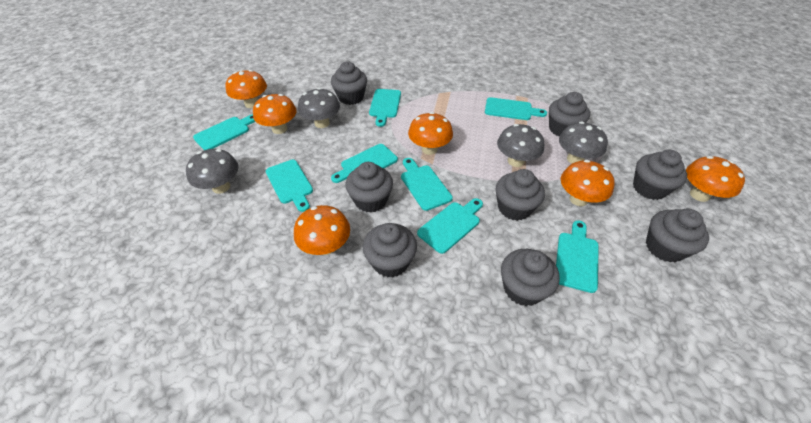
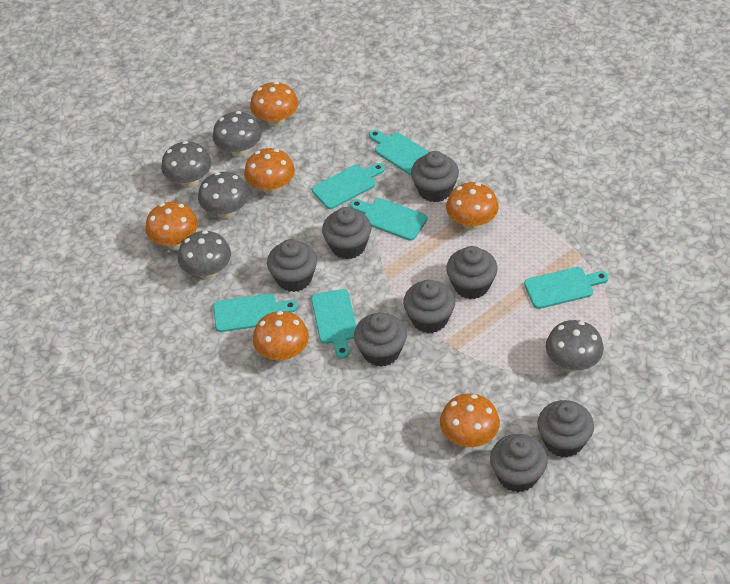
grey mushroom: 4 -> 5
turquoise cutting board: 8 -> 6

